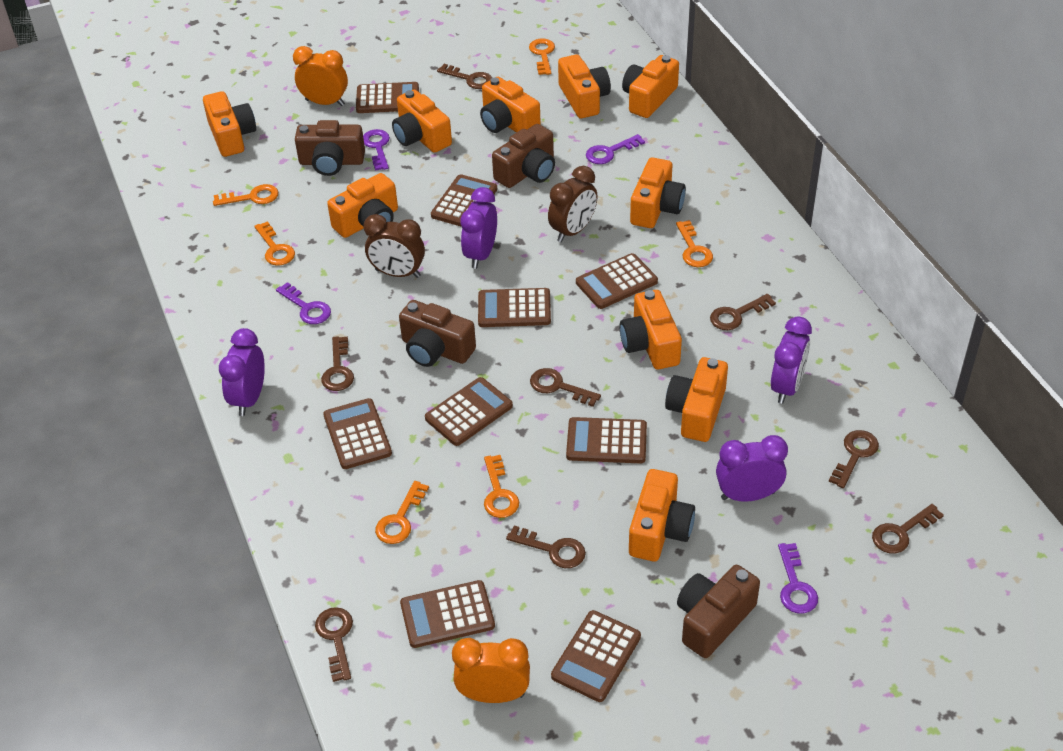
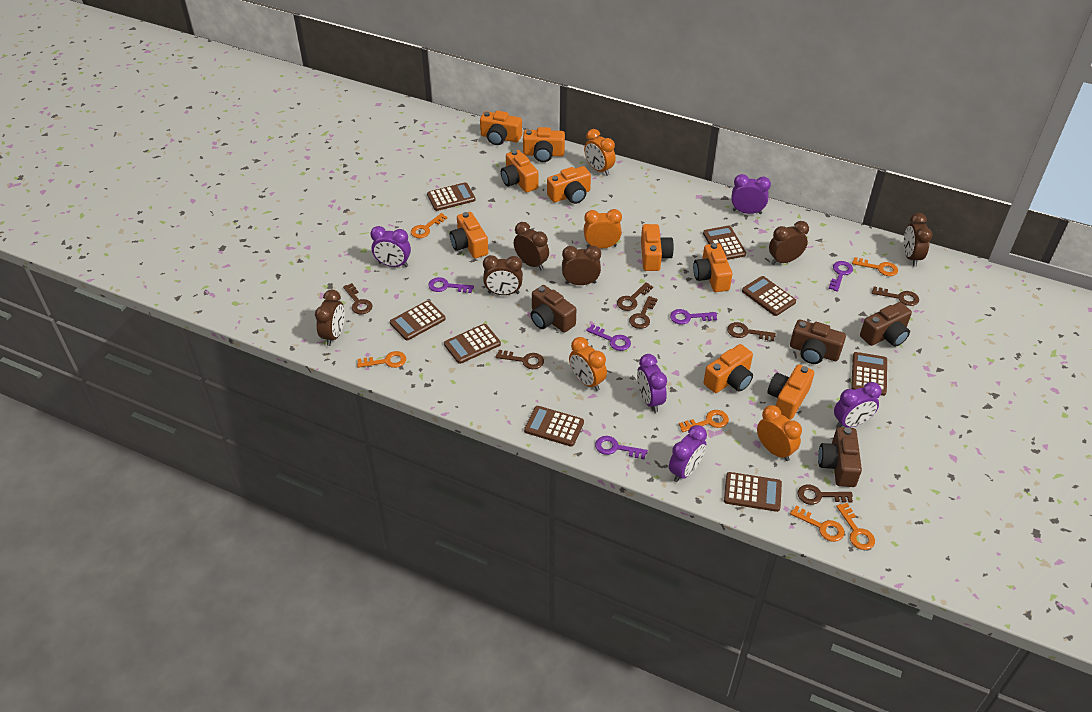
brown calculator: 9 -> 8
brown clock: 2 -> 6
brown key: 8 -> 7
orange camera: 10 -> 9
orange clock: 2 -> 4
purple clock: 4 -> 5
purple key: 4 -> 5

